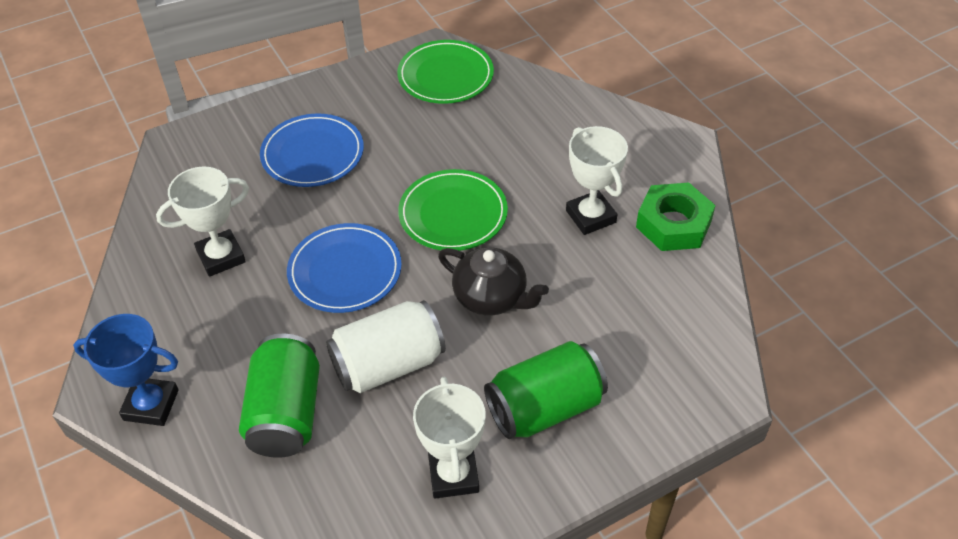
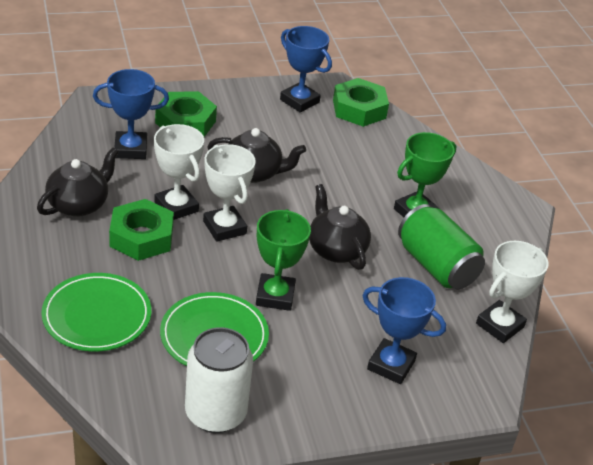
black teapot: 1 -> 3
blue plate: 2 -> 0
blue trophy: 1 -> 3
green can: 2 -> 1
green nut: 1 -> 3
green trophy: 0 -> 2

